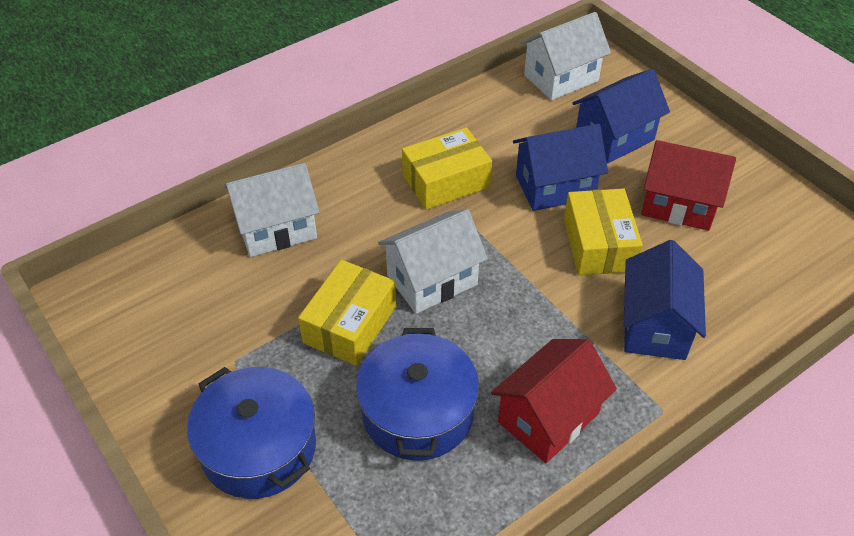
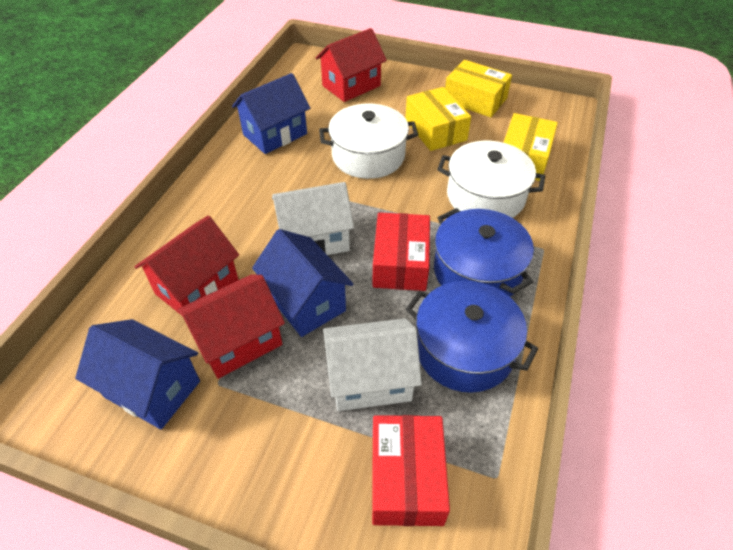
red box: 0 -> 2
red house: 2 -> 3
white house: 3 -> 2
white pot: 0 -> 2

